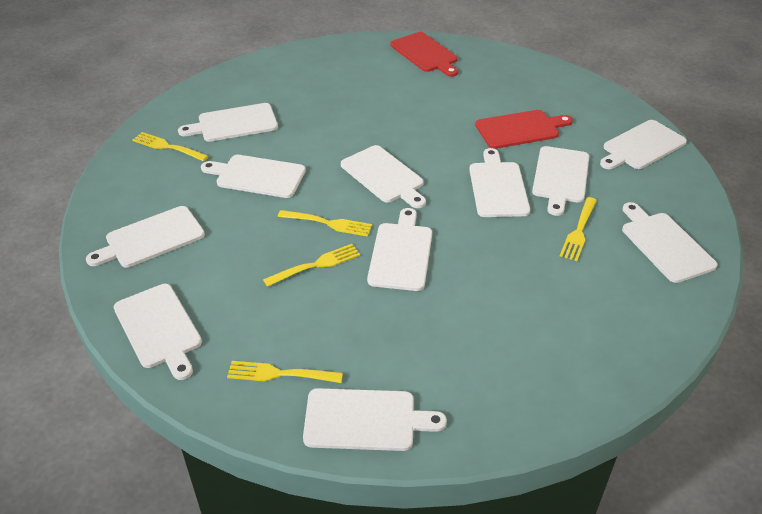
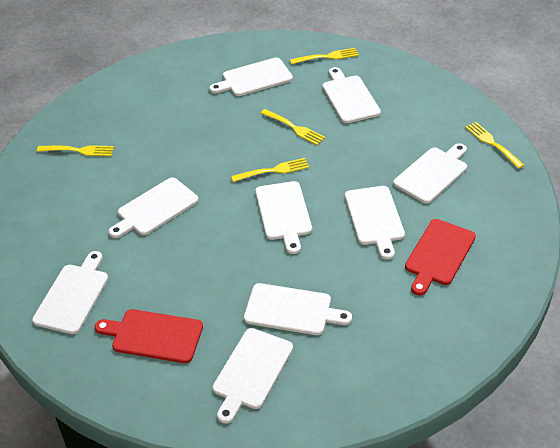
white cutting board: 11 -> 9

